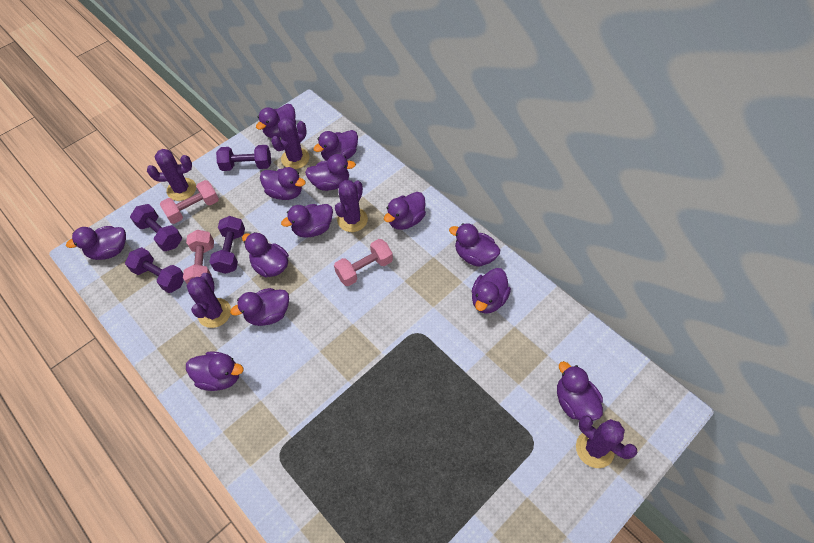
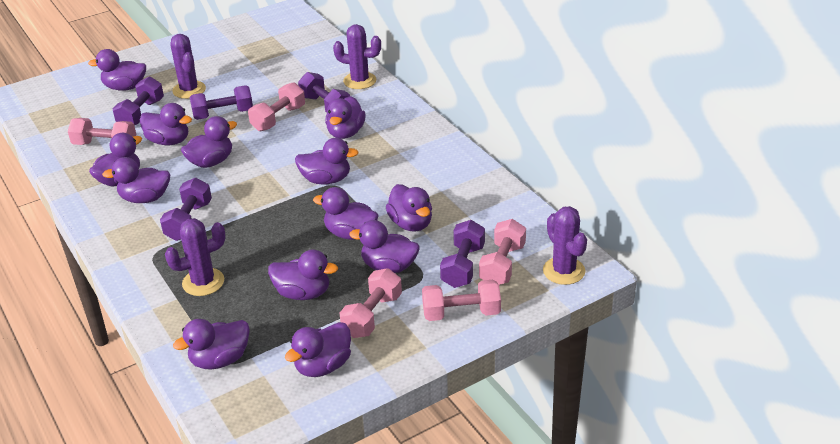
pink dumbbell: 3 -> 5
purple cactus: 5 -> 4
purple dumbbell: 4 -> 5

